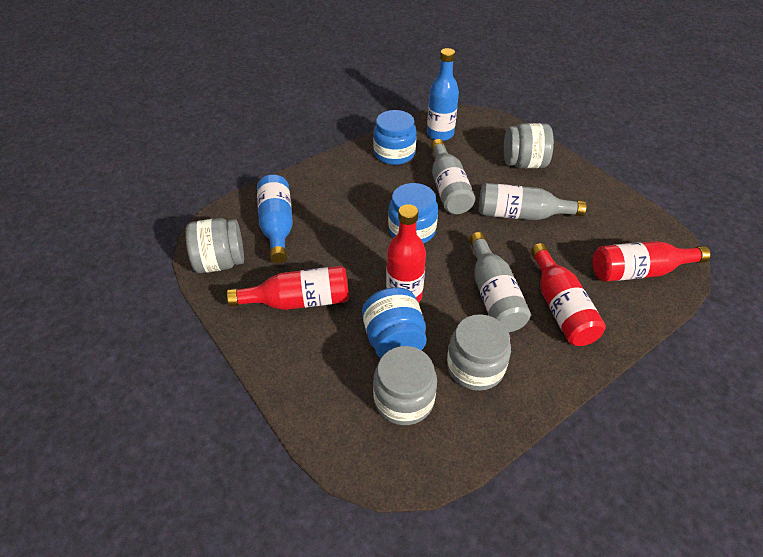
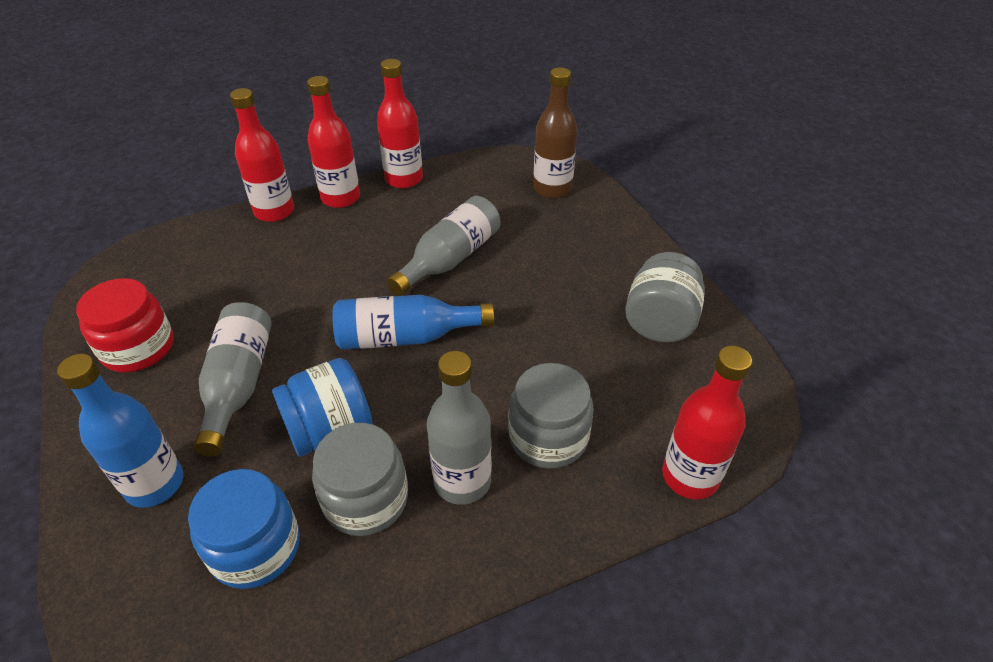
blue jar: 3 -> 2
brown bottle: 0 -> 1
grey jar: 4 -> 3
red jar: 0 -> 1

